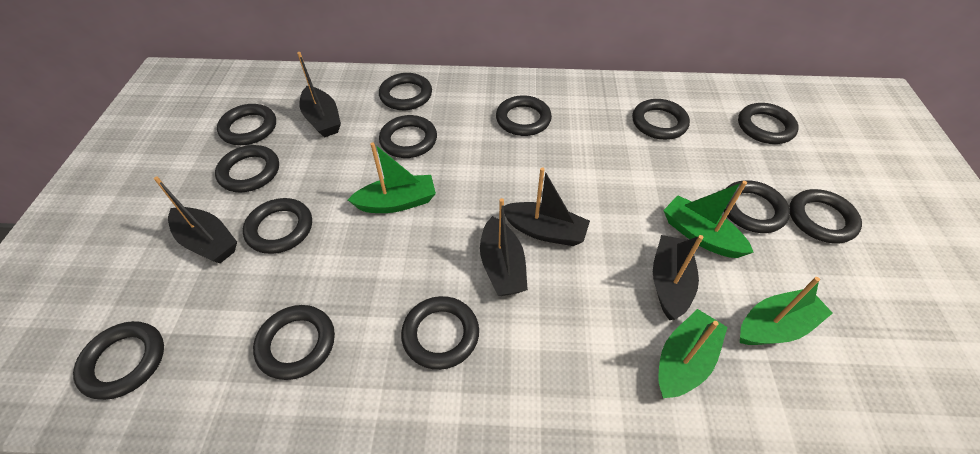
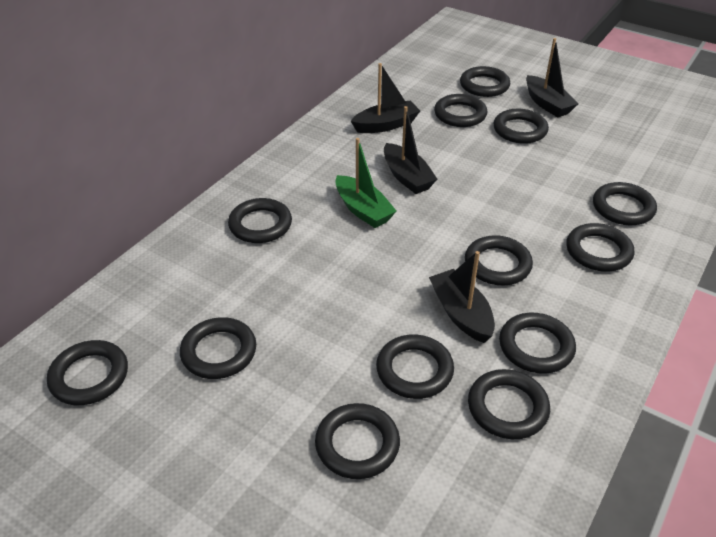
black boat: 5 -> 4
green boat: 4 -> 1

